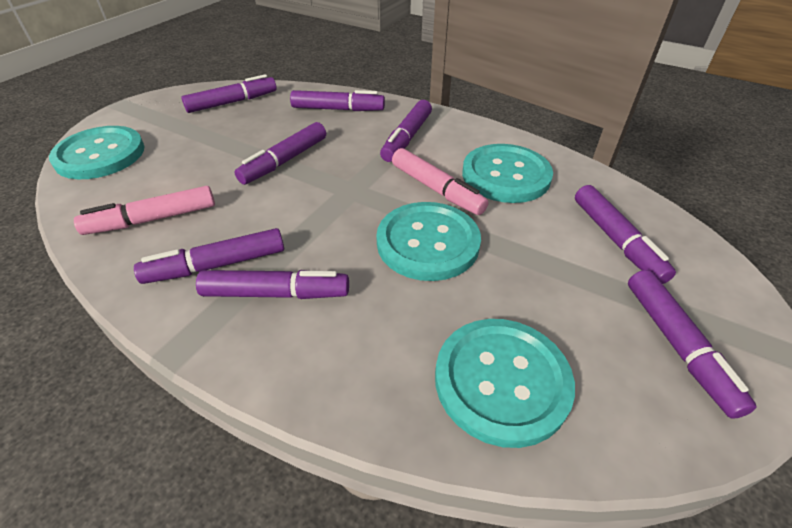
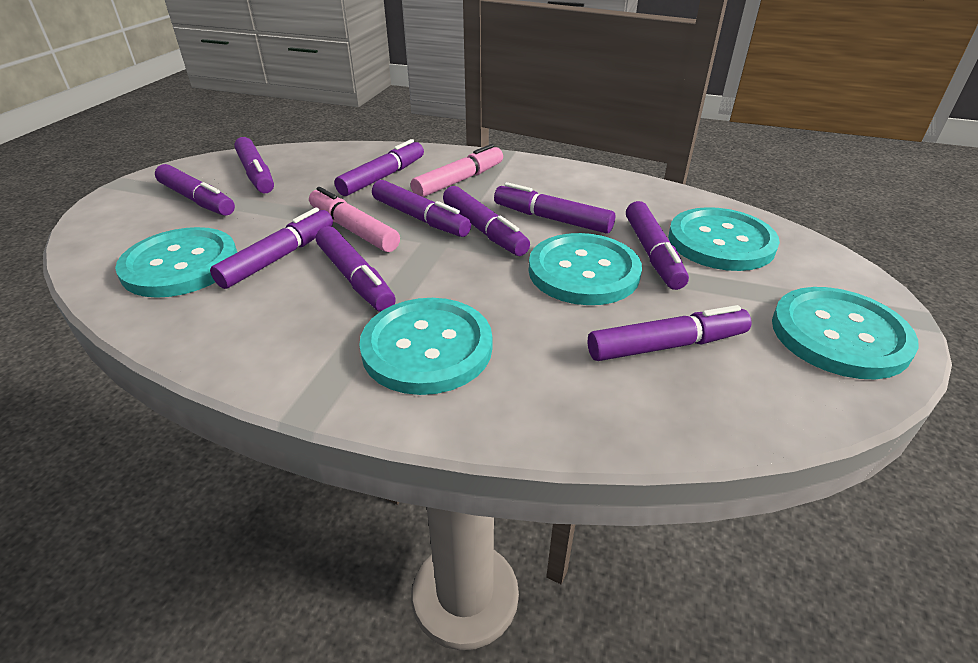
purple marker: 8 -> 10
turquoise button: 4 -> 5

